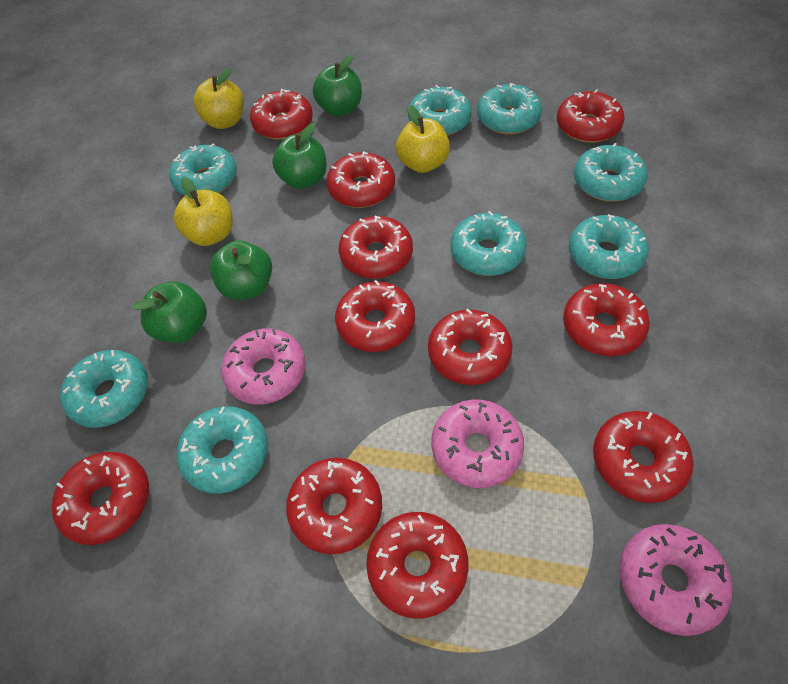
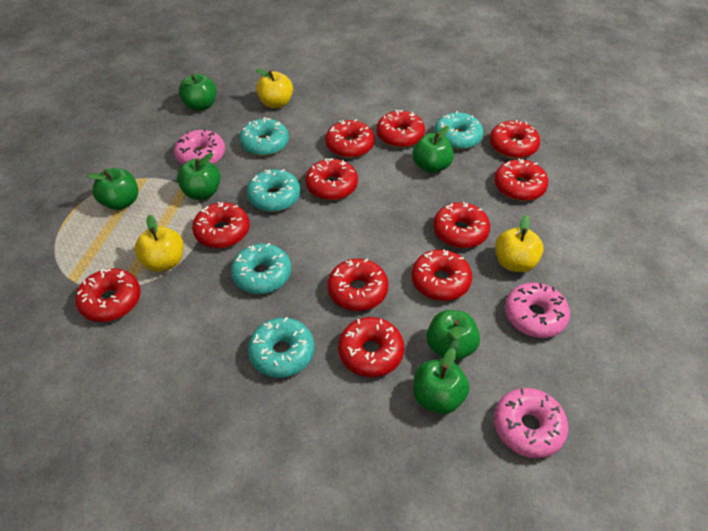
green apple: 4 -> 6
turquoise donut: 8 -> 5

